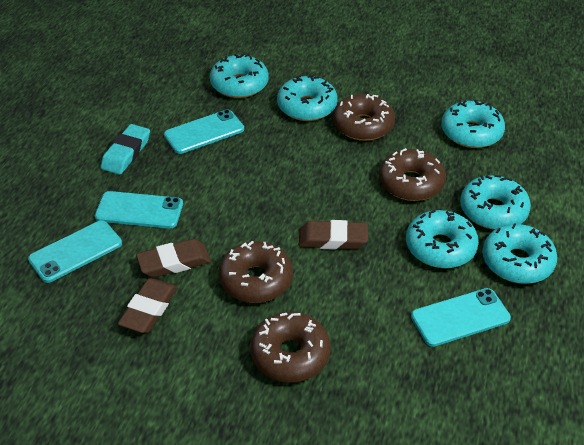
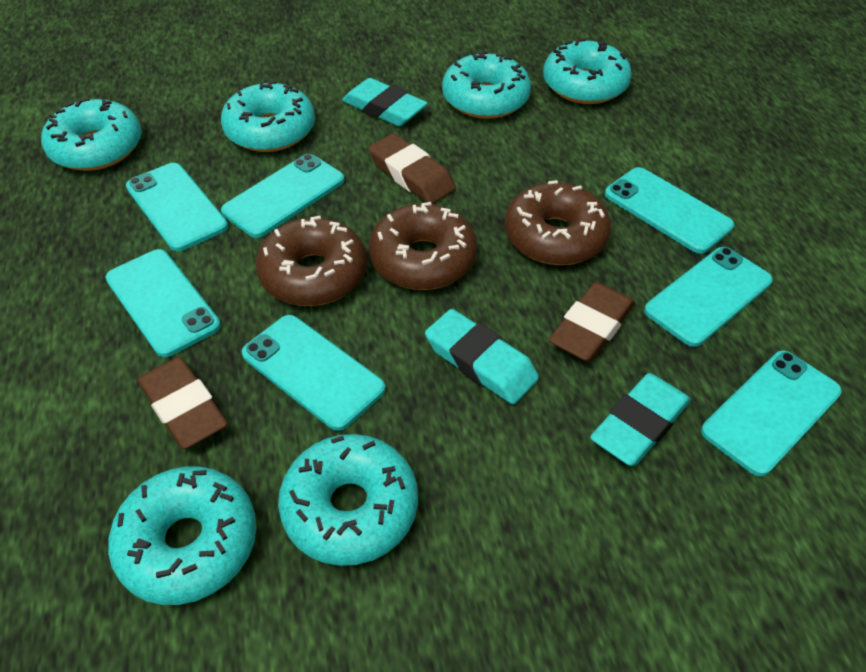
brown donut: 4 -> 3
turquoise eraser: 1 -> 3
turquoise phone: 4 -> 7

